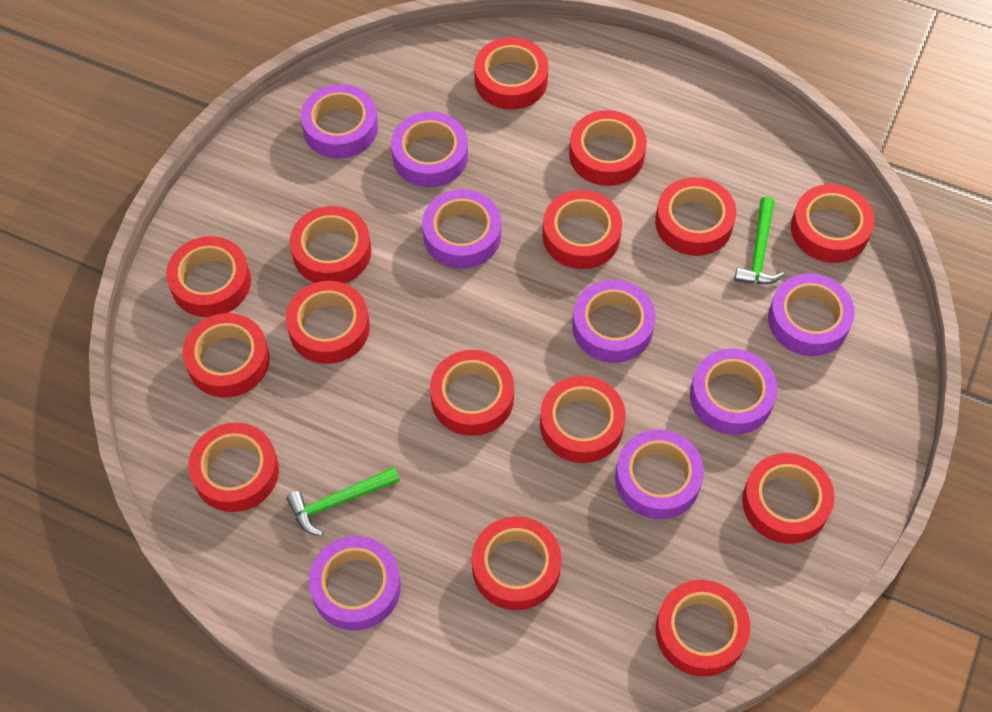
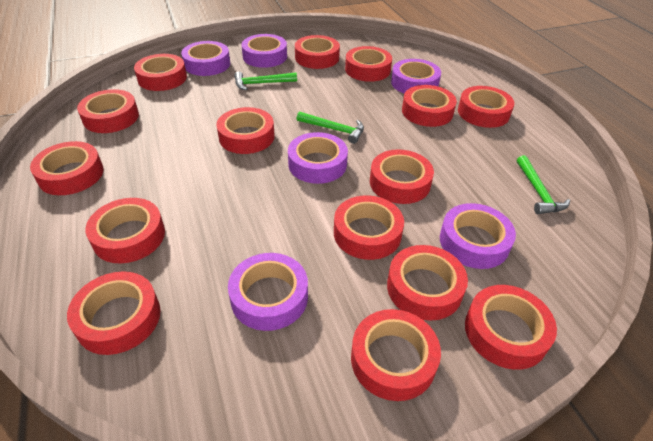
green hammer: 2 -> 3
purple tape: 8 -> 6

